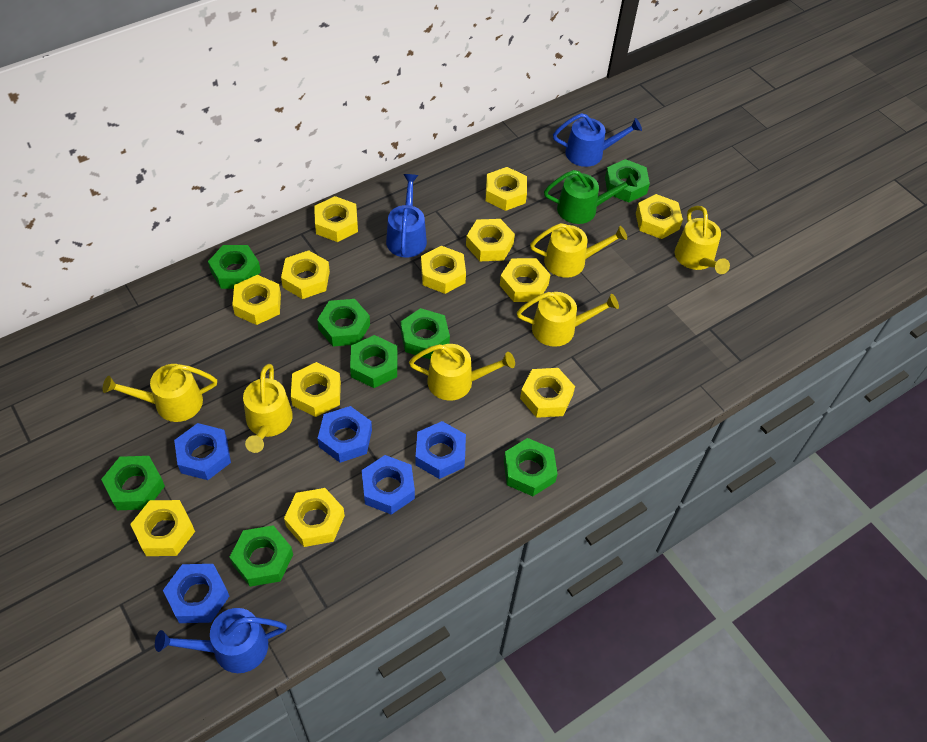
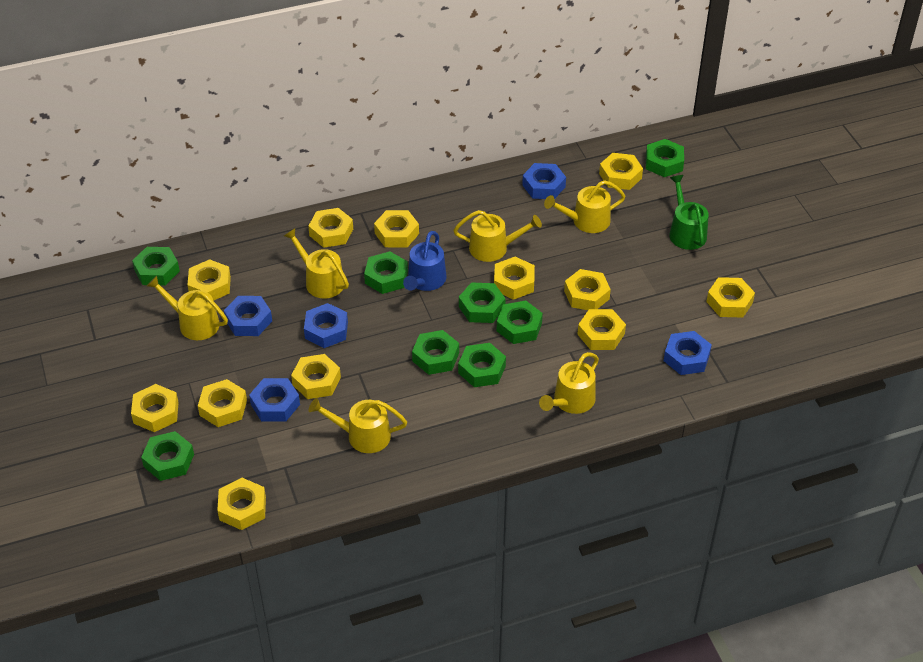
blue watering can: 3 -> 1

